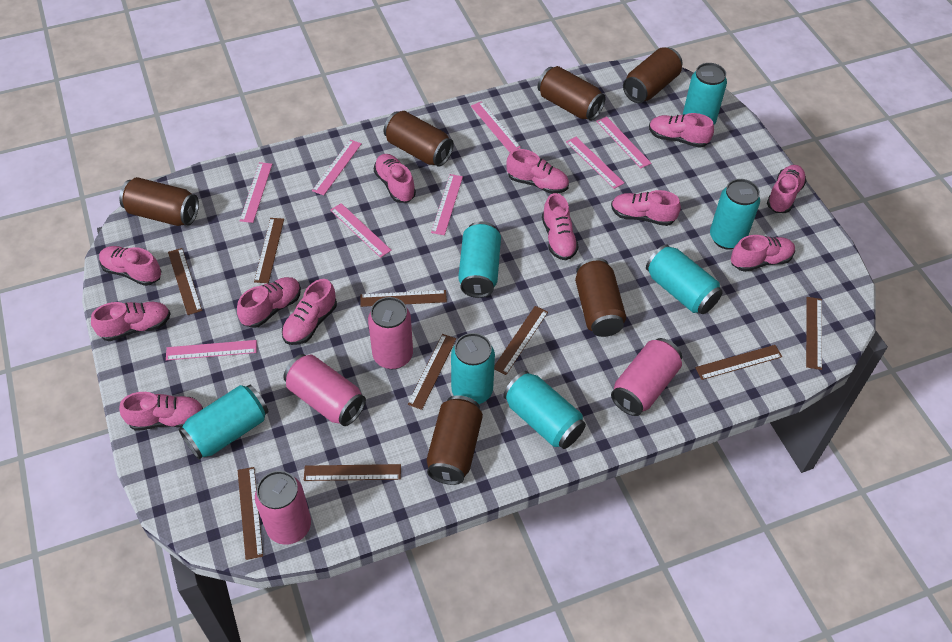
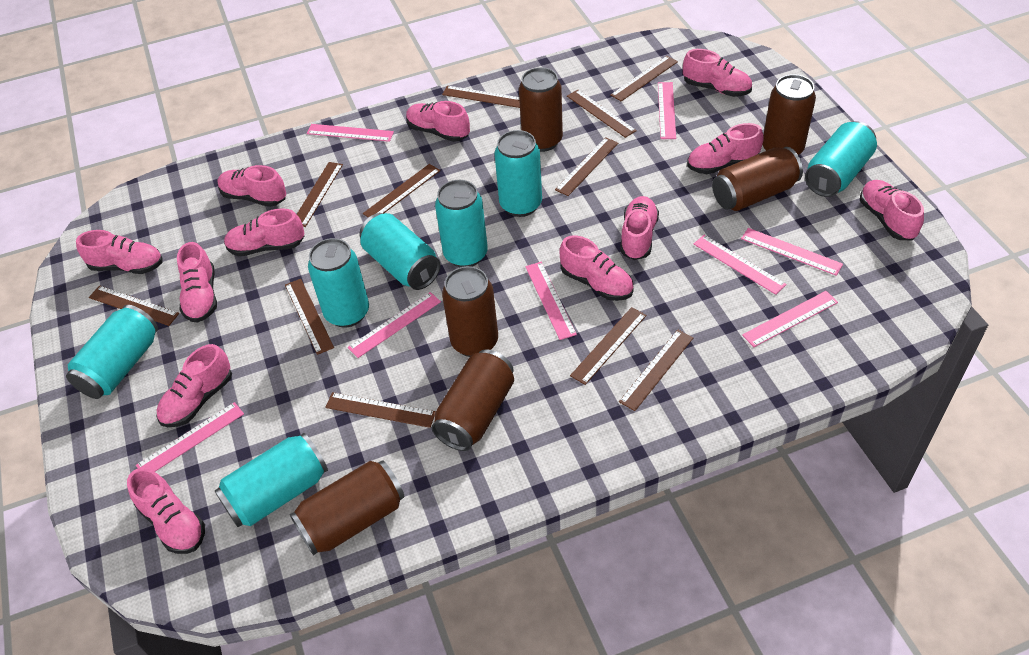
brown ruler: 9 -> 11
pink can: 4 -> 0

